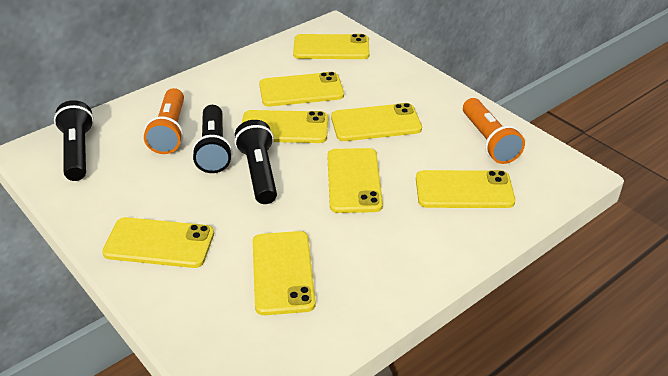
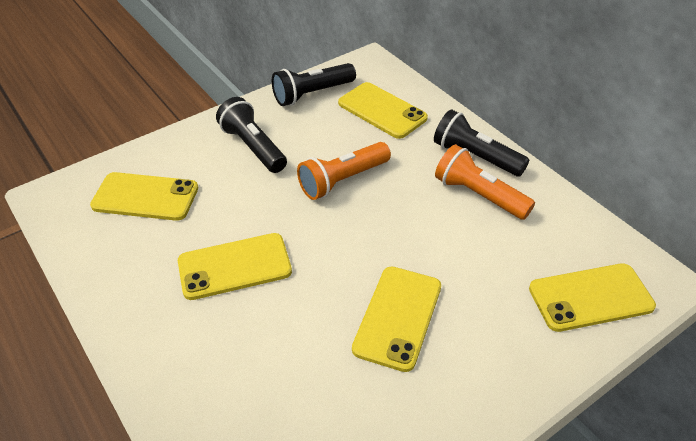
yellow phone: 8 -> 5

